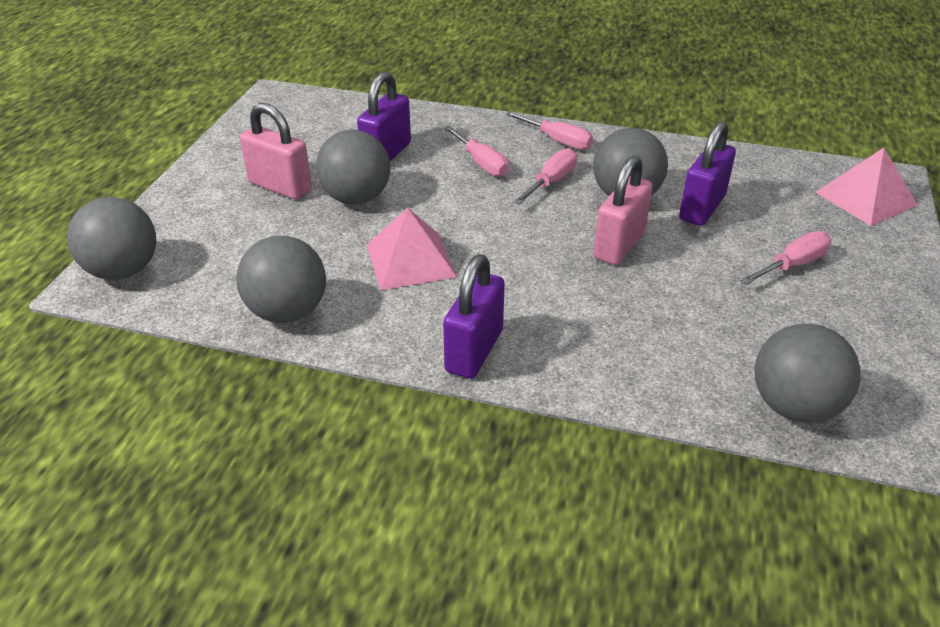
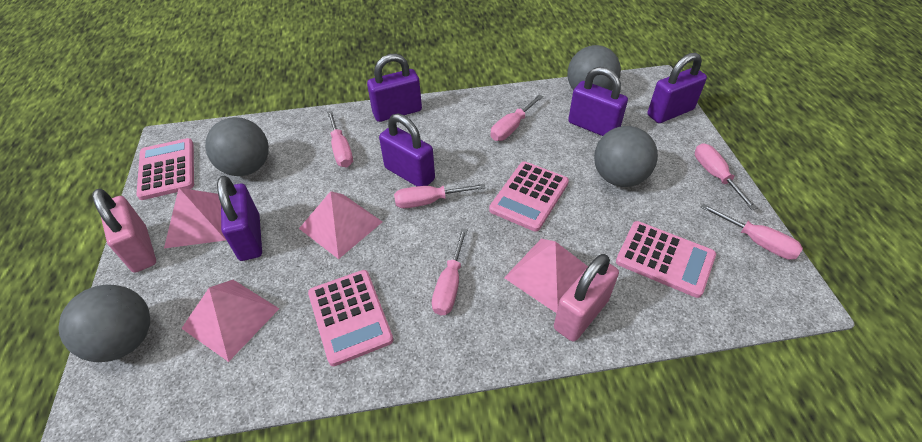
grey ball: 5 -> 4
pink calculator: 0 -> 4
pink pyramid: 2 -> 4
pink screwdriver: 4 -> 6
purple padlock: 3 -> 5

